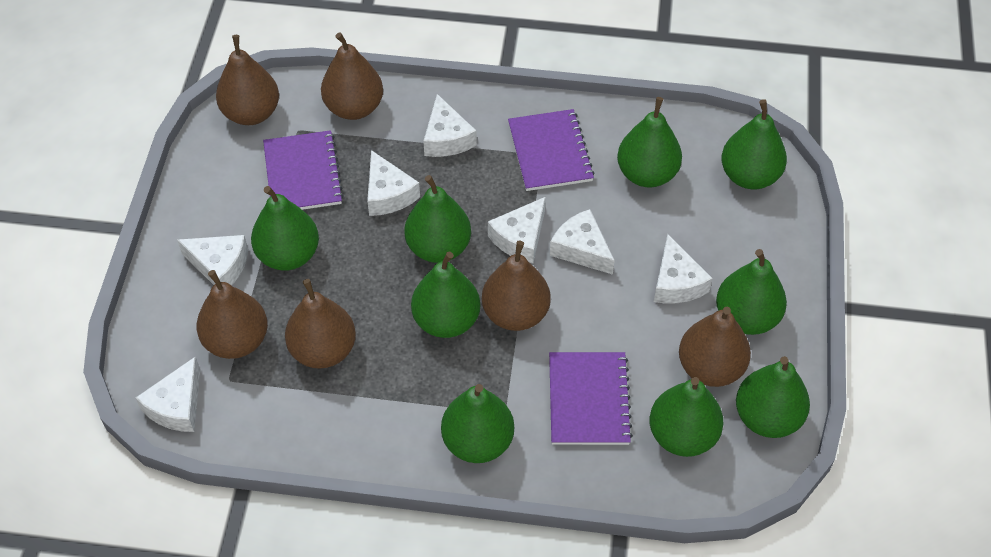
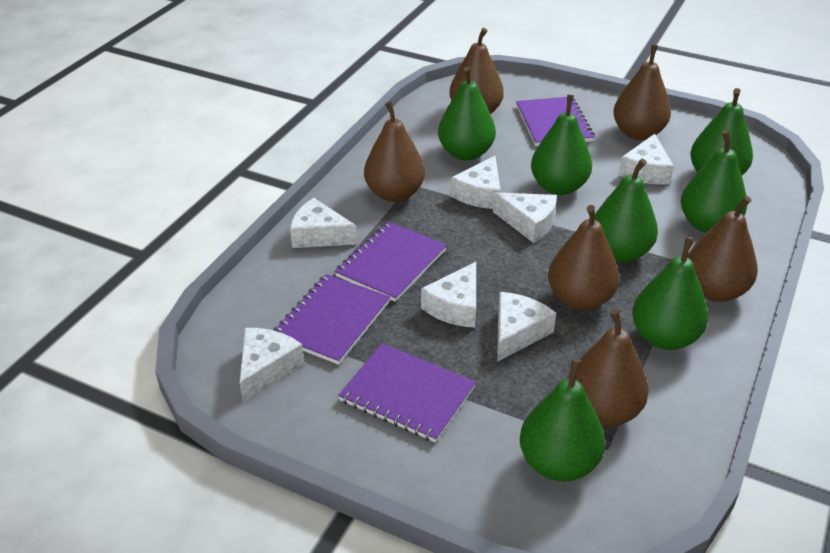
green pear: 9 -> 7
purple notebook: 3 -> 4

